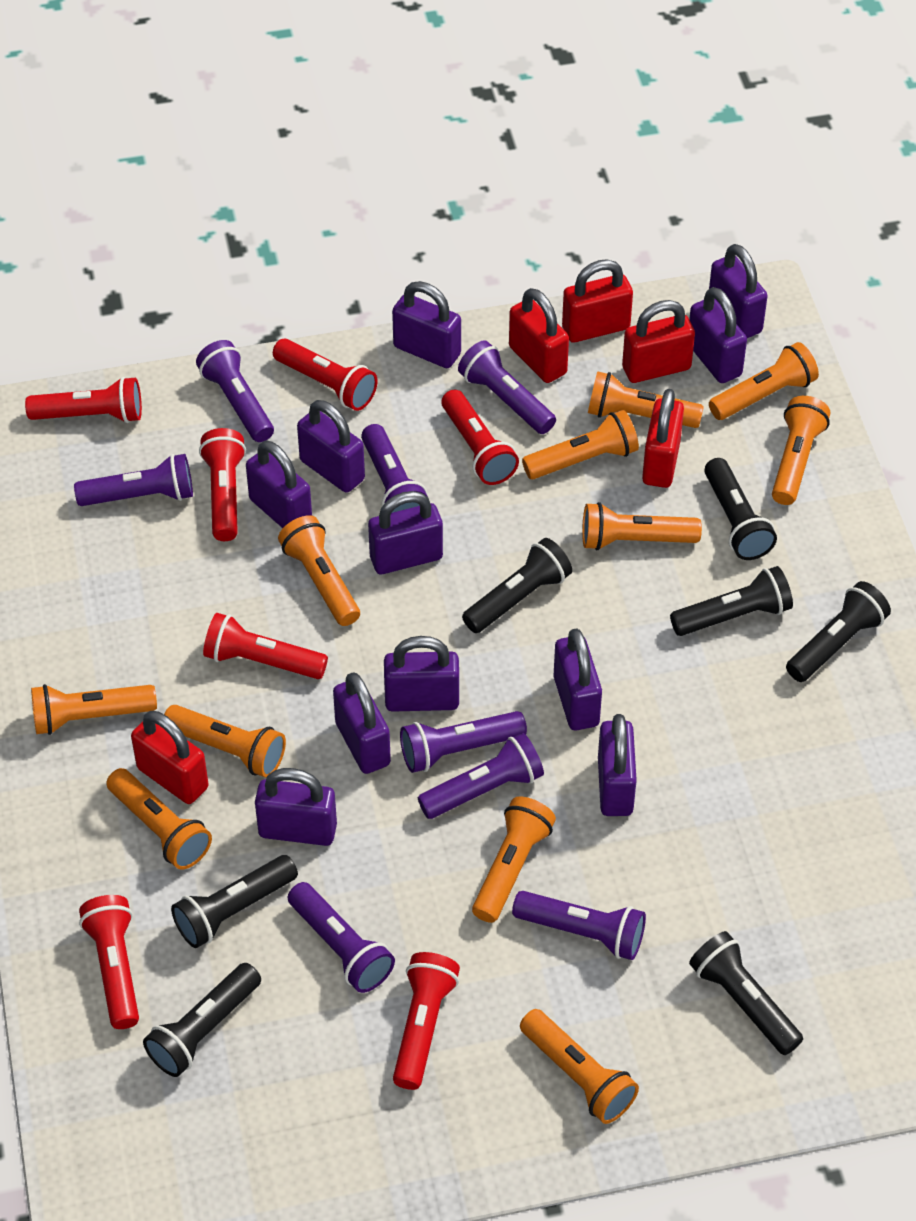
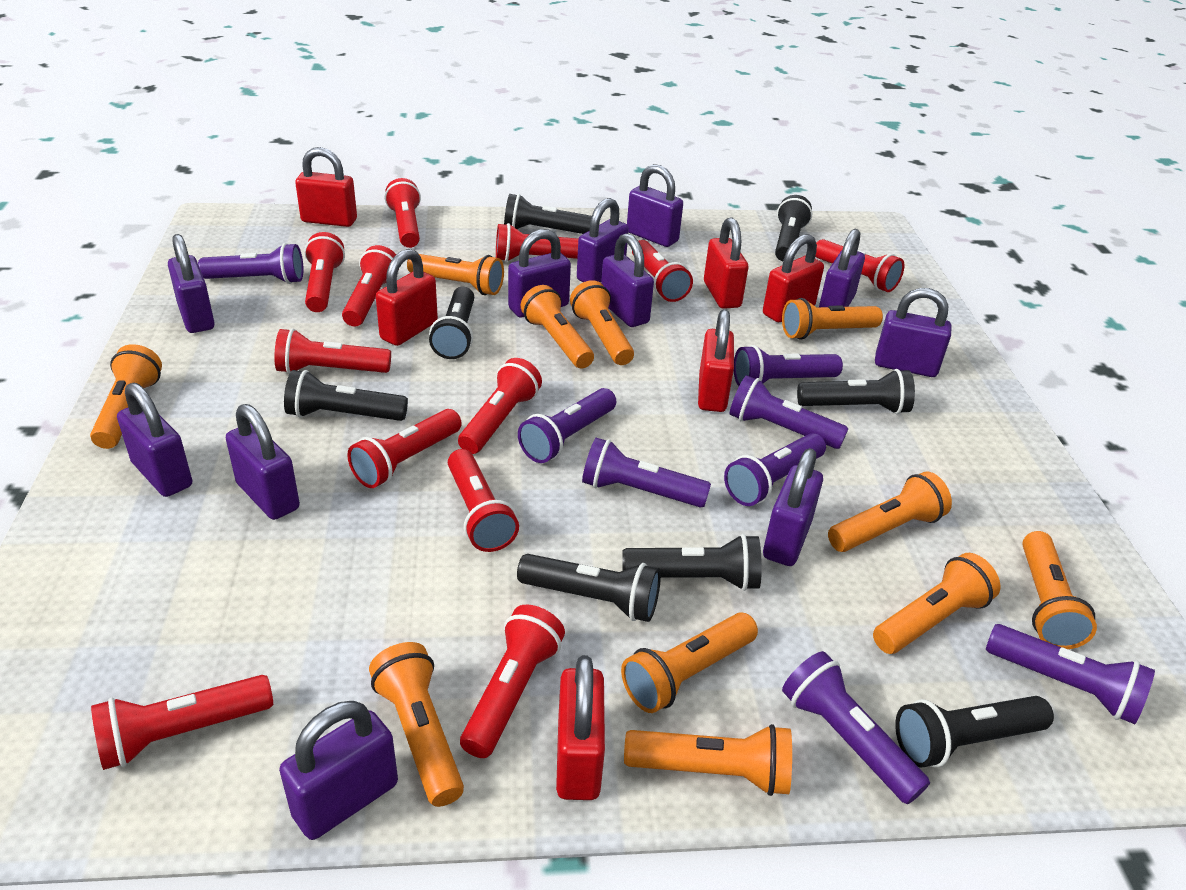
black flashlight: 7 -> 8
red flashlight: 7 -> 12
red padlock: 5 -> 6

